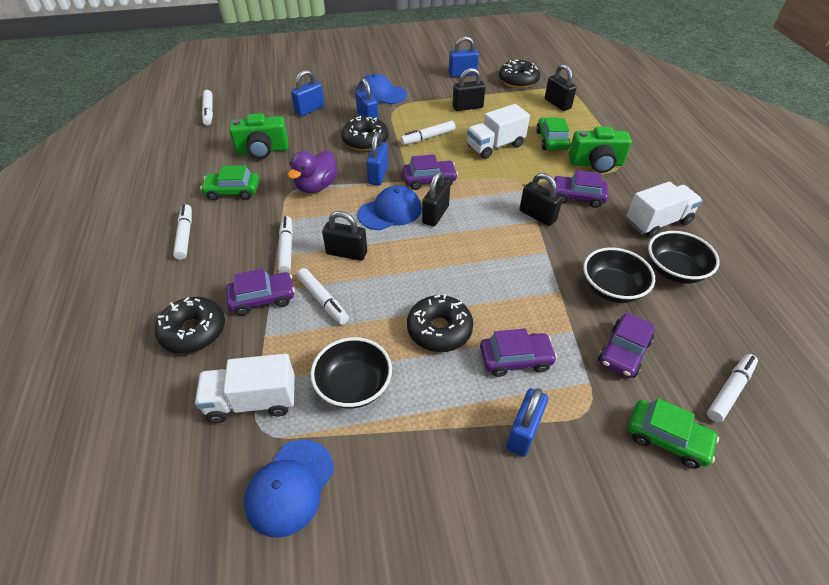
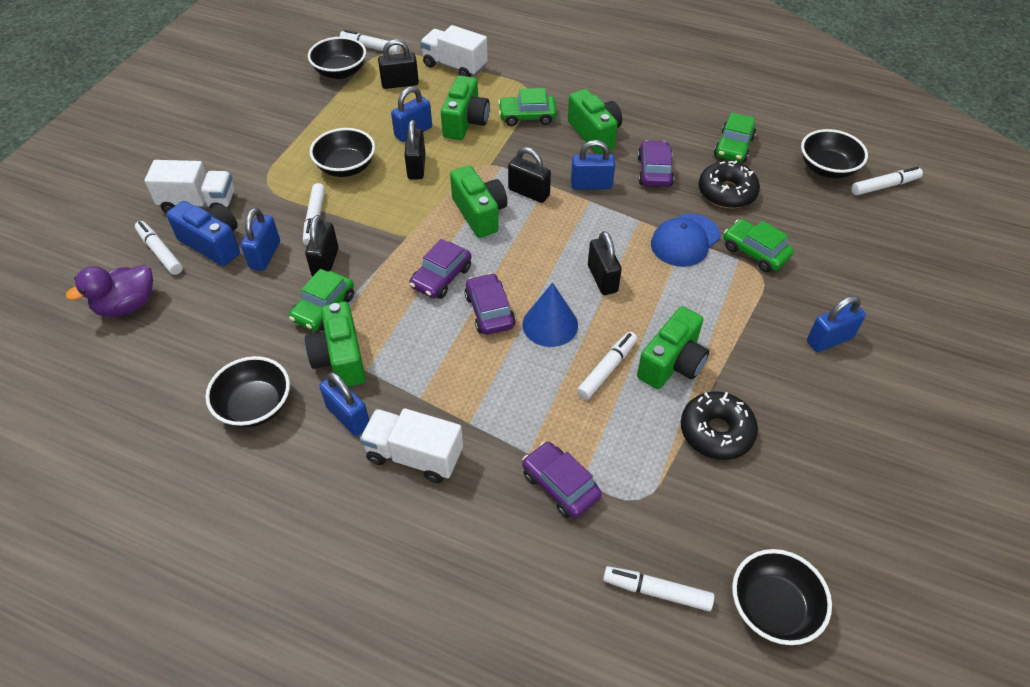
black bowl: 3 -> 5
black donut: 4 -> 2
blue camera: 0 -> 1
blue cap: 3 -> 1
blue cone: 0 -> 1
green camera: 2 -> 5
green car: 3 -> 4
purple car: 5 -> 4

